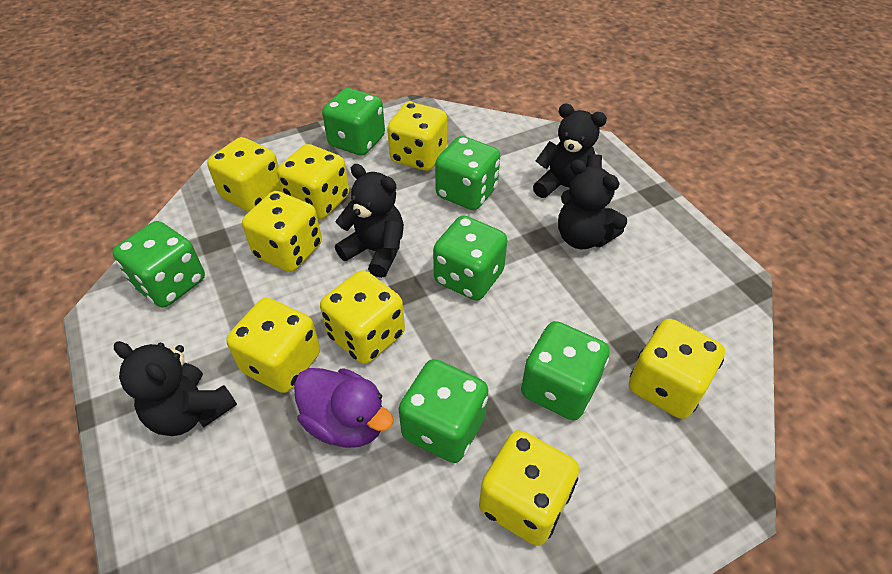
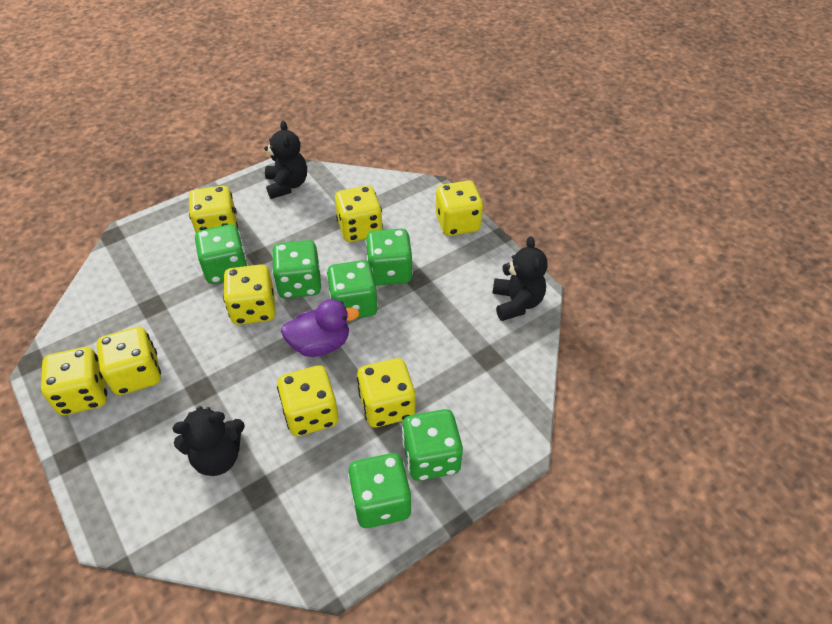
black teddy bear: 4 -> 3

